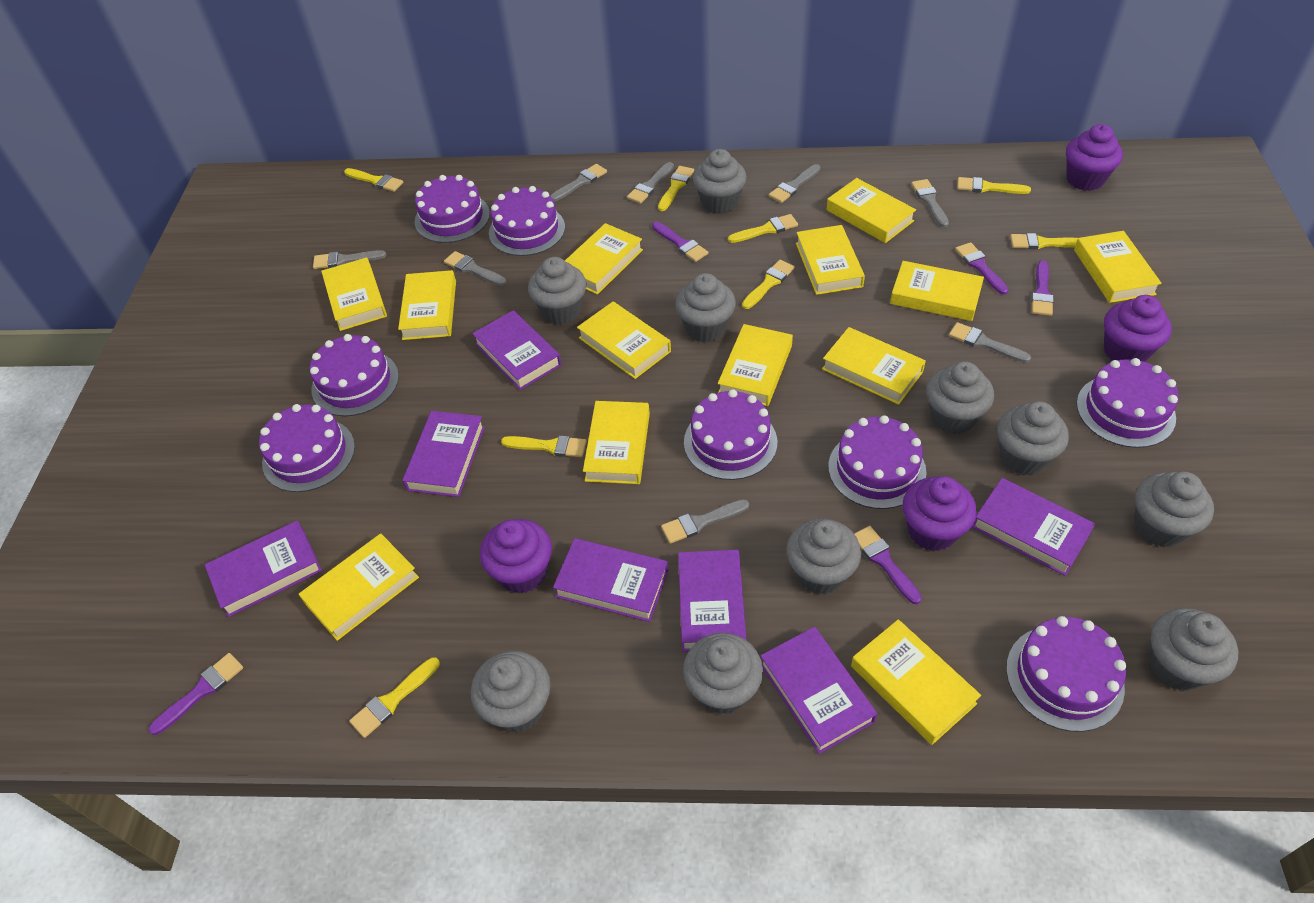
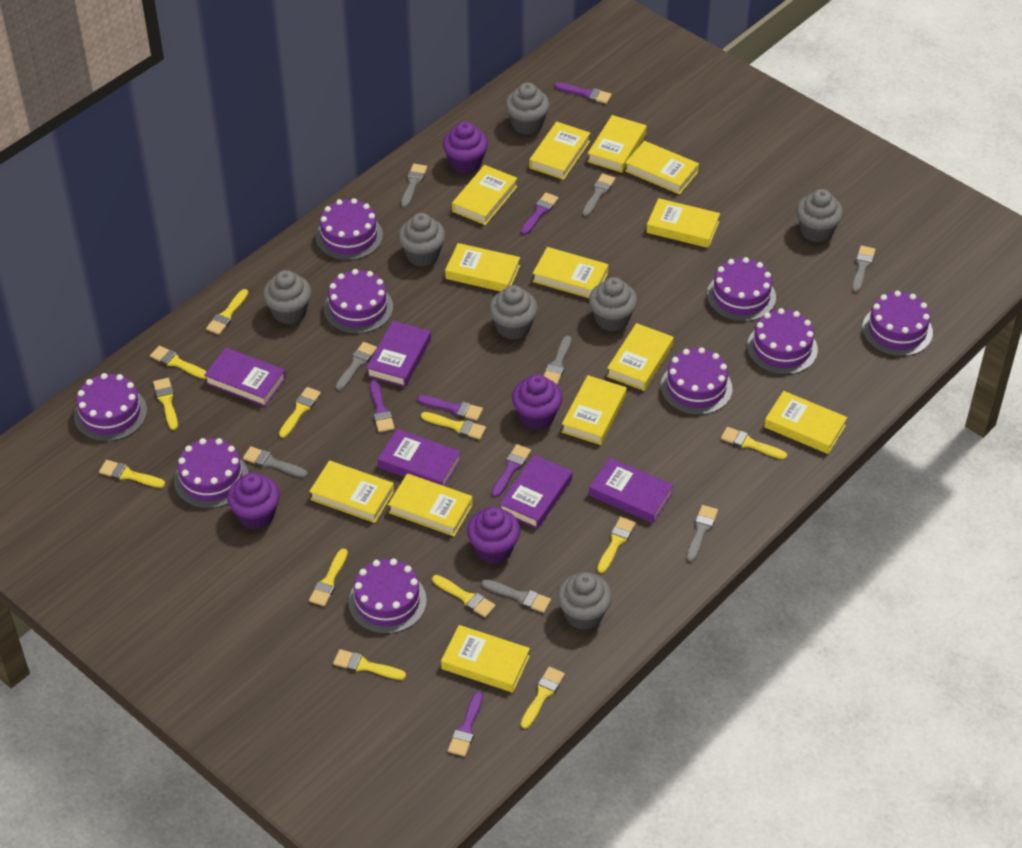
grey cupcake: 10 -> 7
purple book: 7 -> 5
purple brush: 5 -> 6
purple cake: 8 -> 9
yellow brush: 8 -> 12

